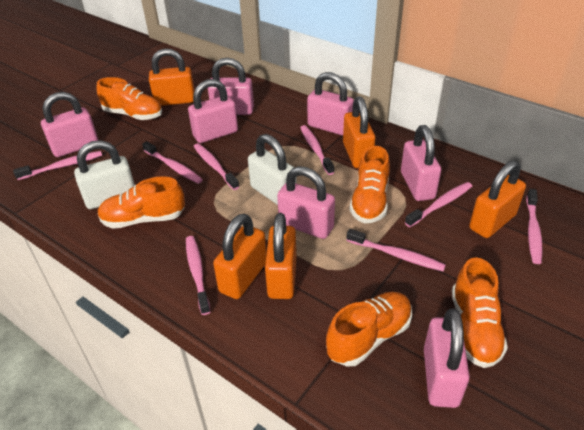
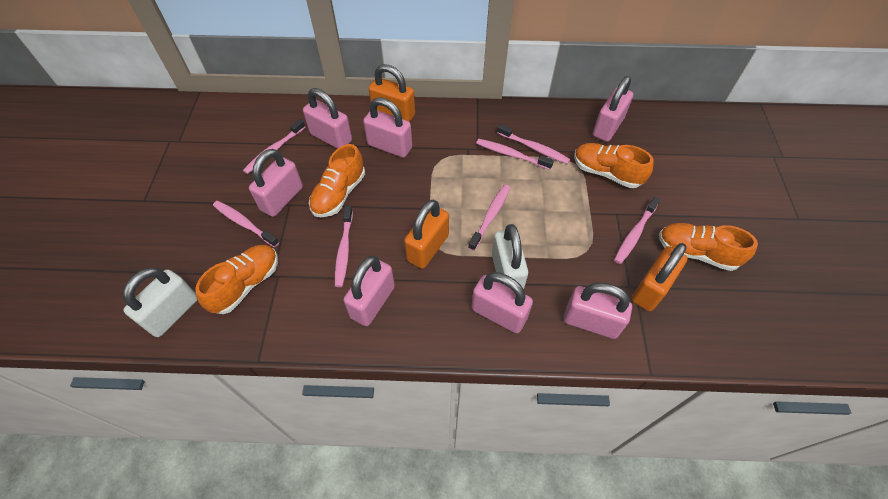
orange padlock: 5 -> 3
orange shoe: 5 -> 4
pink toothbrush: 8 -> 7

